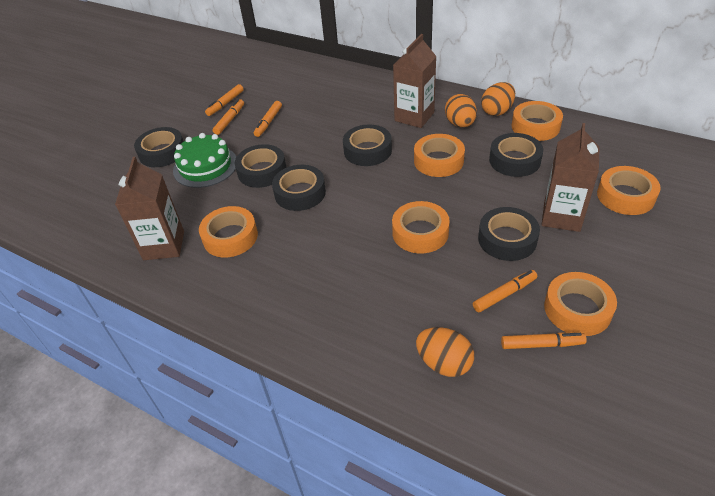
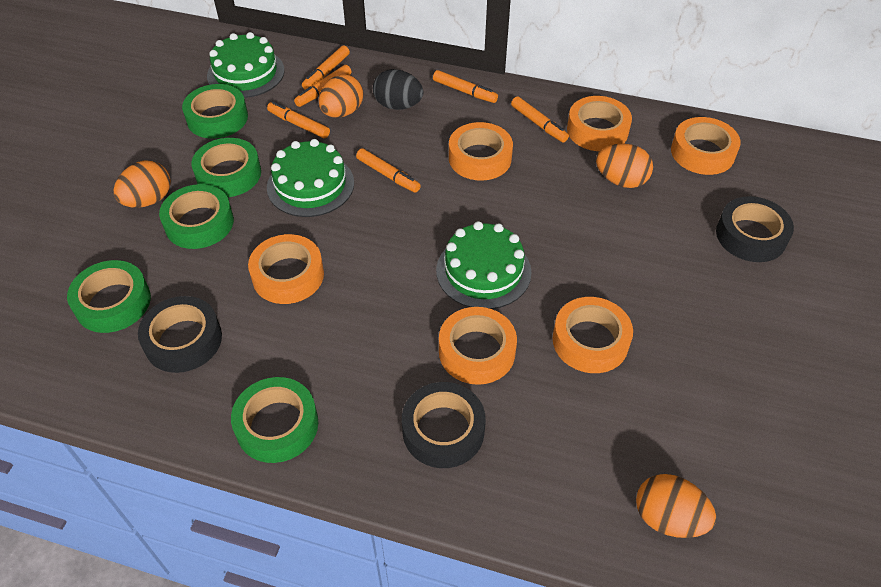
black egg: 0 -> 1
black tape: 6 -> 3
brown carton: 3 -> 0
green cake: 1 -> 3
green tape: 0 -> 5
orange egg: 3 -> 4
orange marker: 5 -> 6

